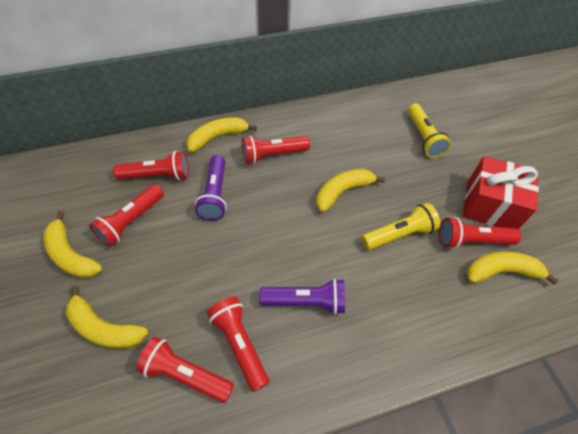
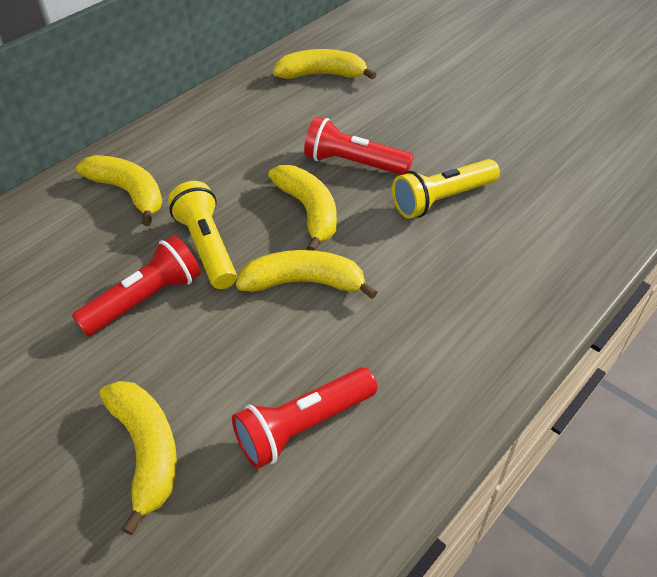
purple flashlight: 2 -> 0
red flashlight: 6 -> 3
red gift: 1 -> 0

